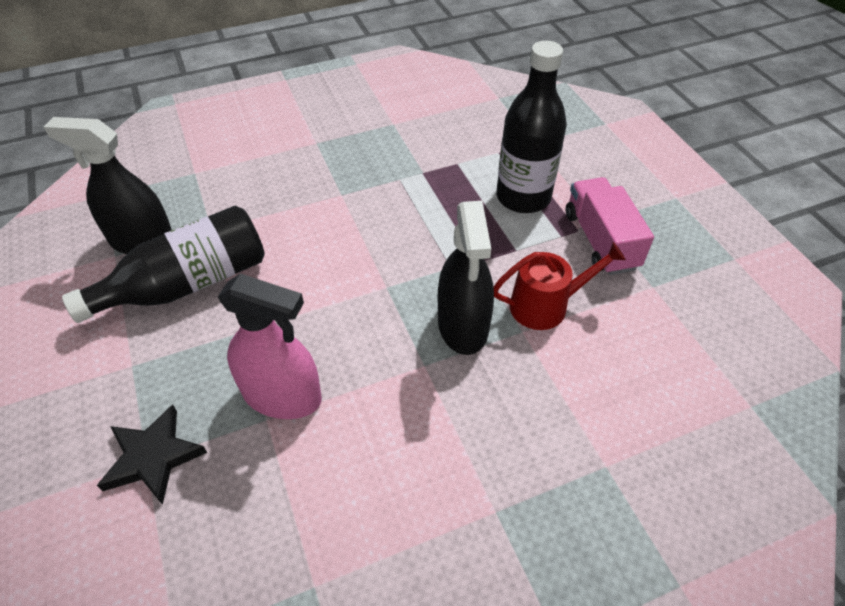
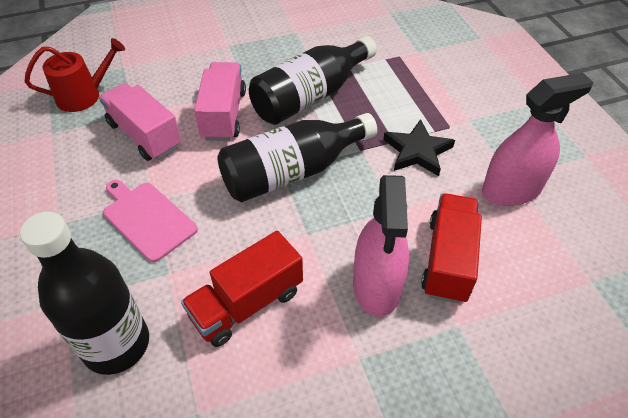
black bottle: 2 -> 3
black spray bottle: 2 -> 0
pink cutting board: 0 -> 1
pink spray bottle: 1 -> 2
pink truck: 1 -> 2
red truck: 0 -> 2

